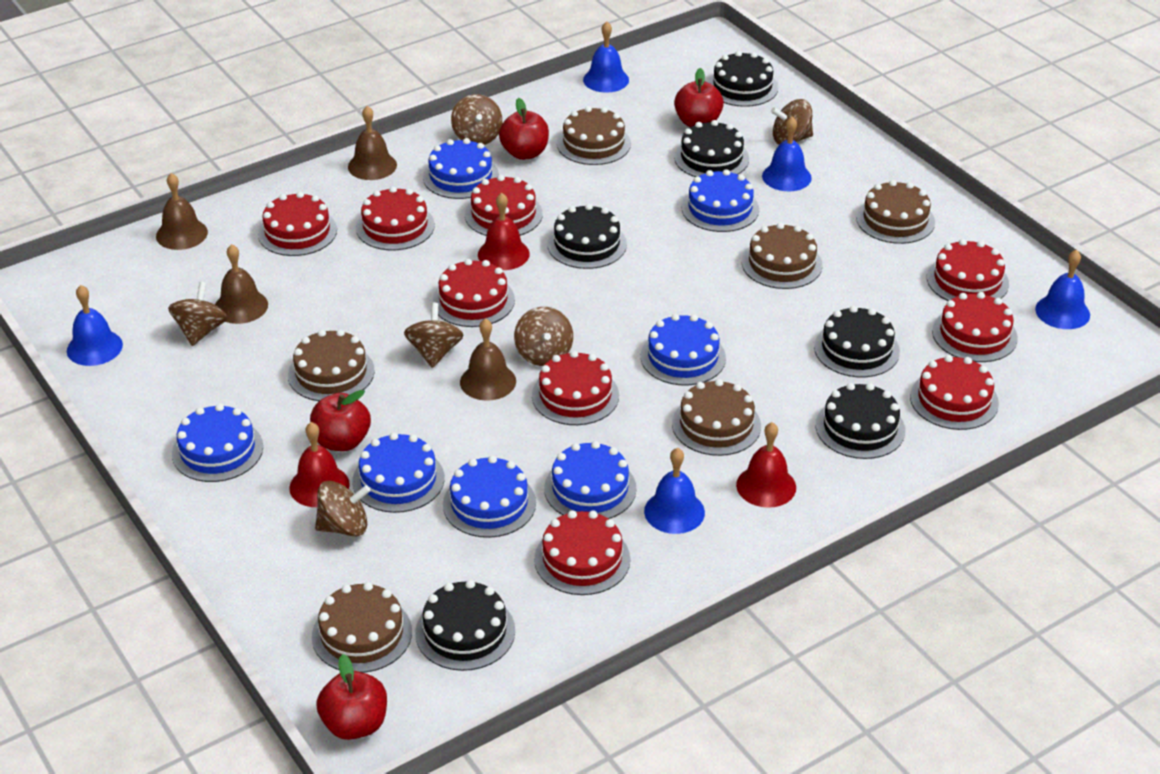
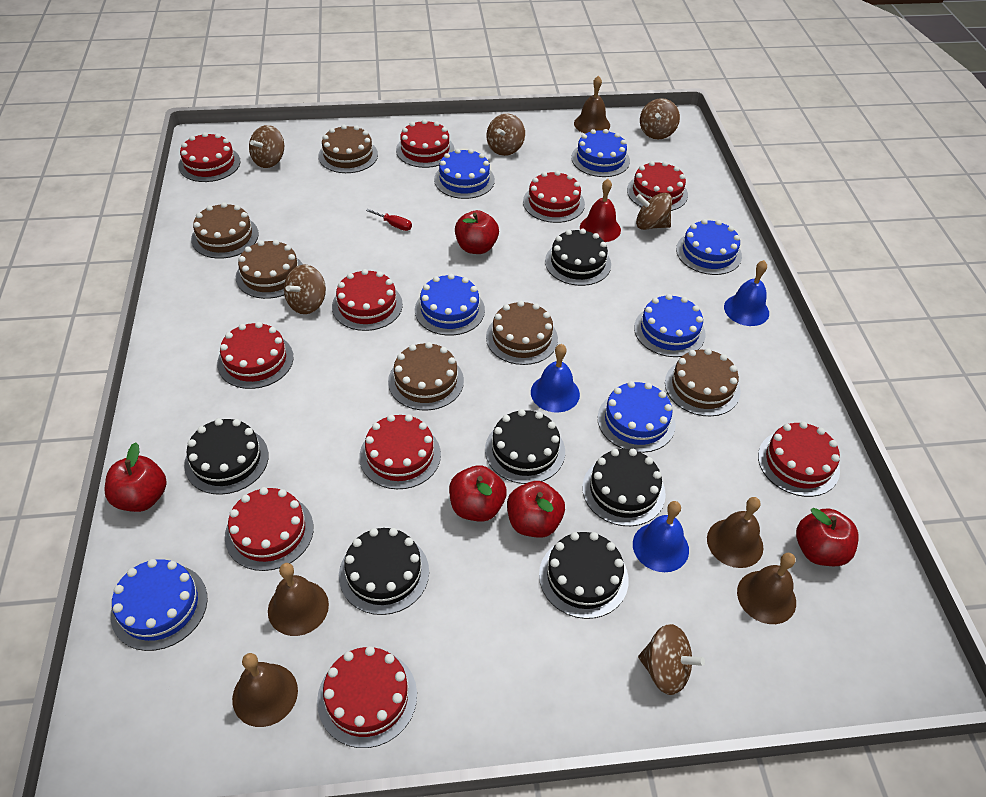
blue bell: 5 -> 3
brown bell: 4 -> 5
red apple: 4 -> 5
red bell: 3 -> 1
red cake: 9 -> 10
red screwdriver: 0 -> 1

